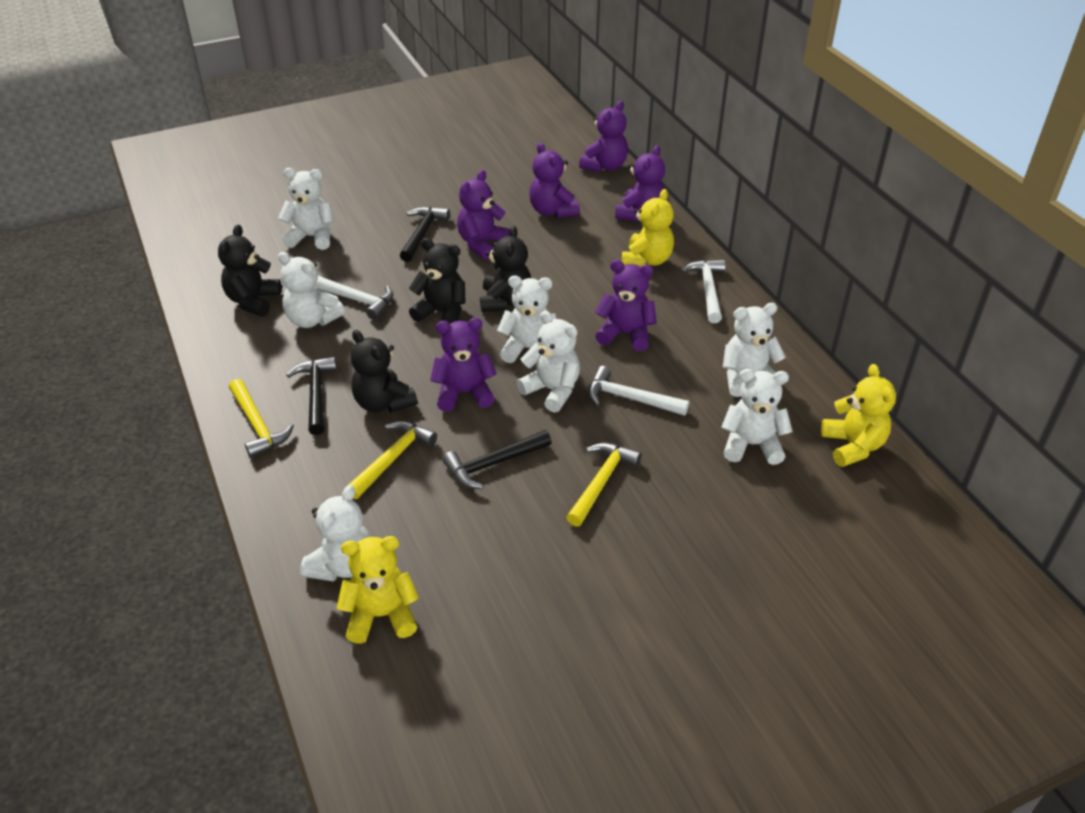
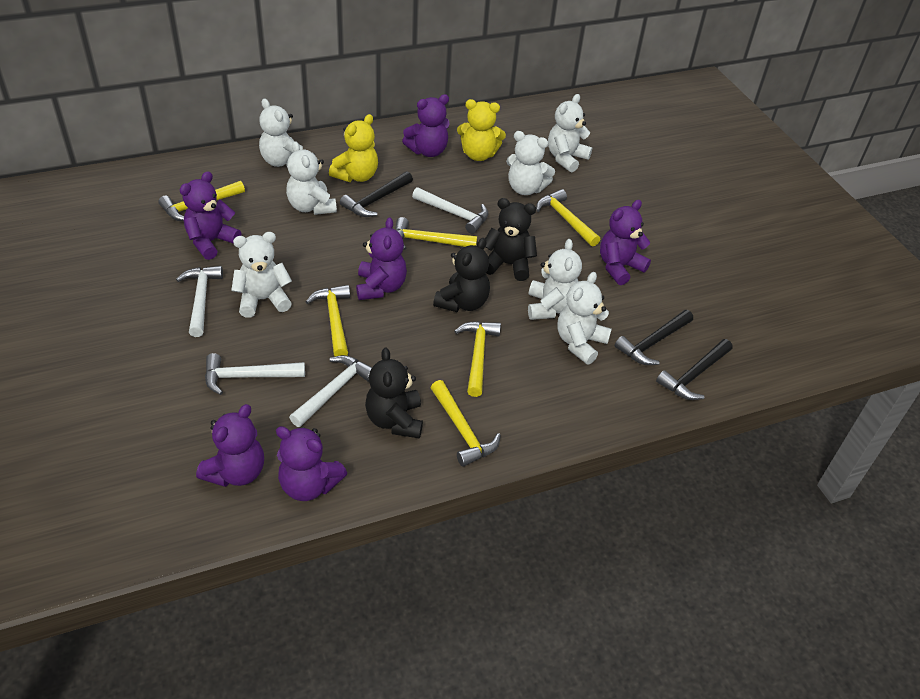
black teddy bear: 4 -> 3
white hammer: 3 -> 4
yellow hammer: 3 -> 6
yellow teddy bear: 3 -> 2

